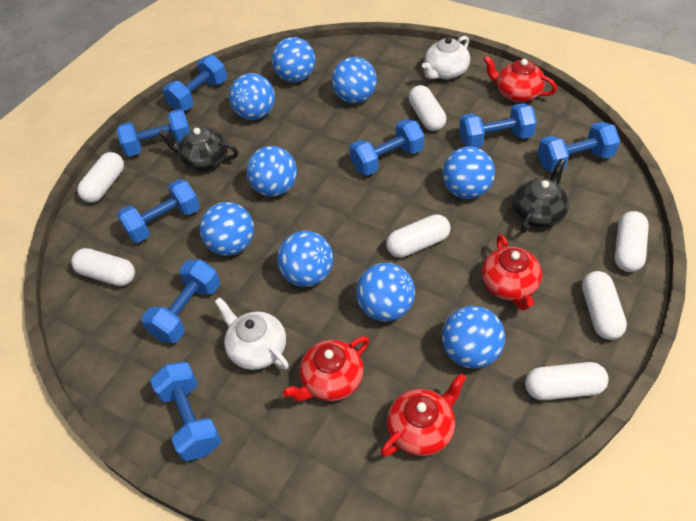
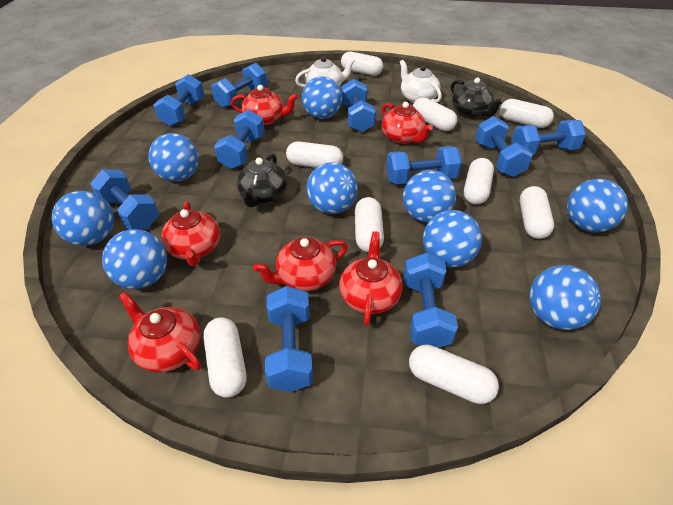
blue dumbbell: 8 -> 10
red teapot: 4 -> 6
white capsule: 7 -> 9

